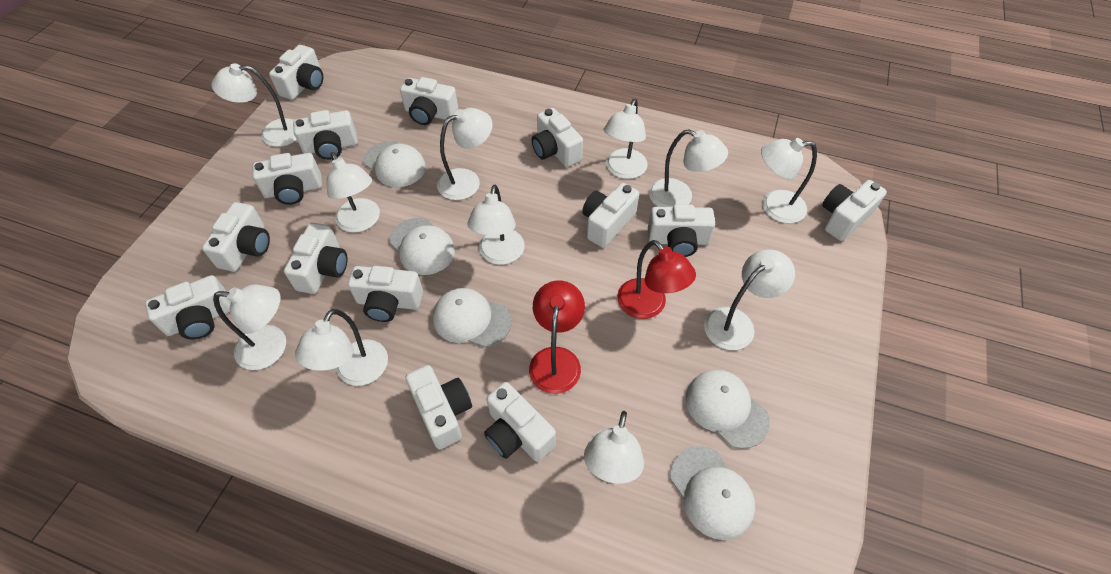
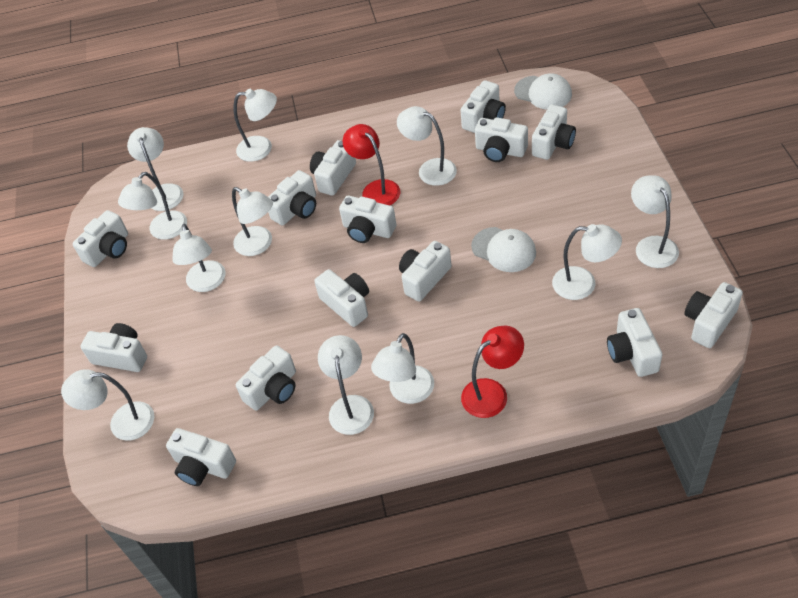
white cap: 5 -> 2

